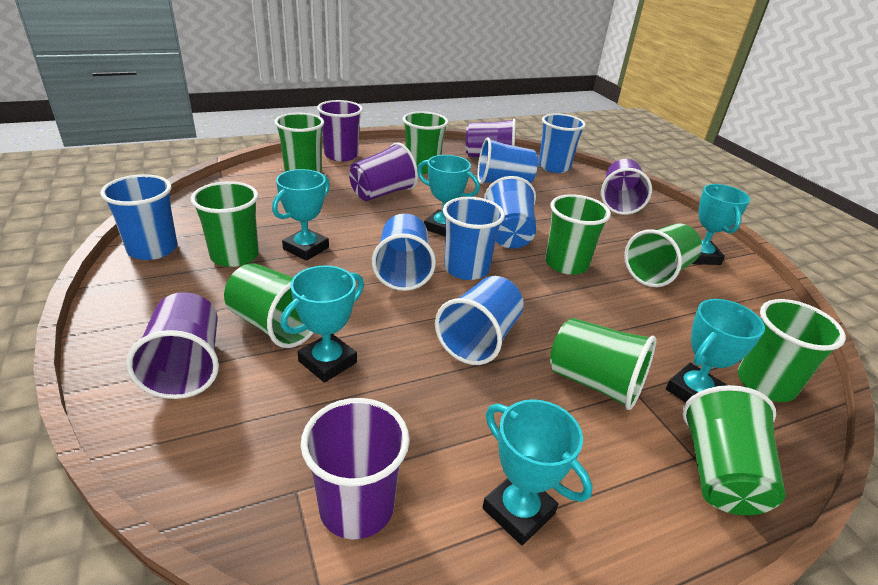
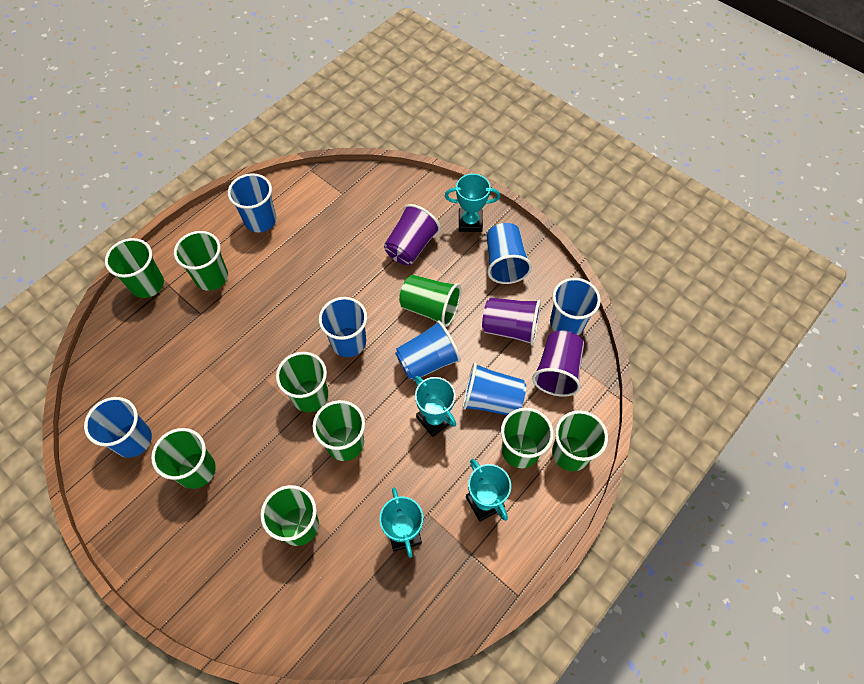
purple cup: 6 -> 3
turquoise trophy: 6 -> 4

